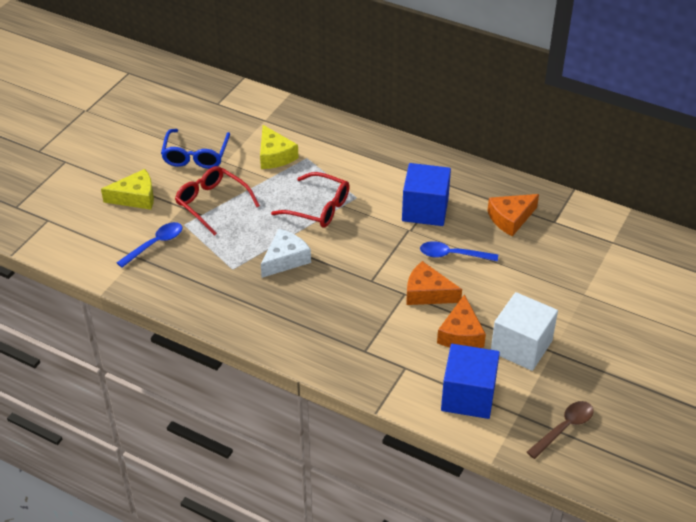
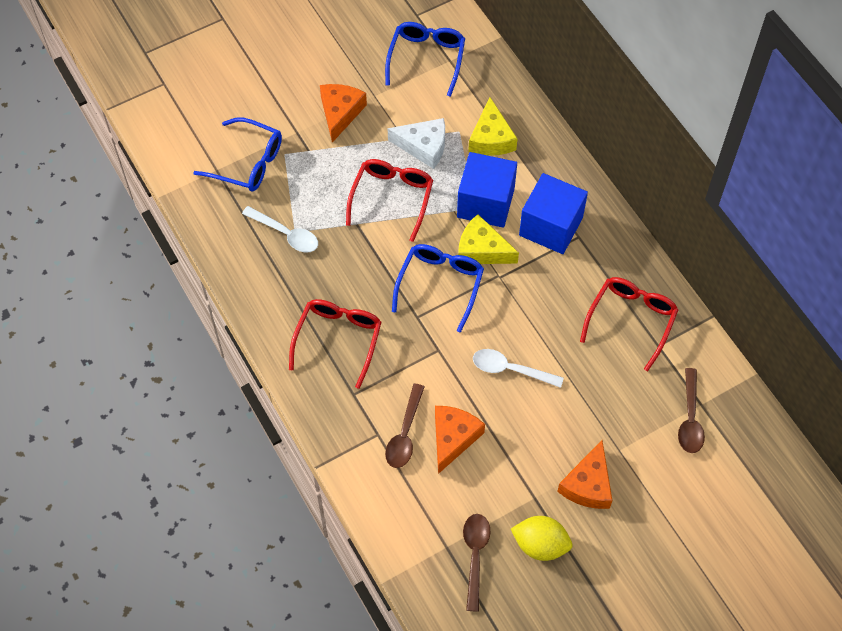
blue glasses: 1 -> 3
blue spoon: 2 -> 0
brown spoon: 1 -> 3
red glasses: 2 -> 3
white cube: 1 -> 0
white spoon: 0 -> 2
yellow lemon: 0 -> 1

